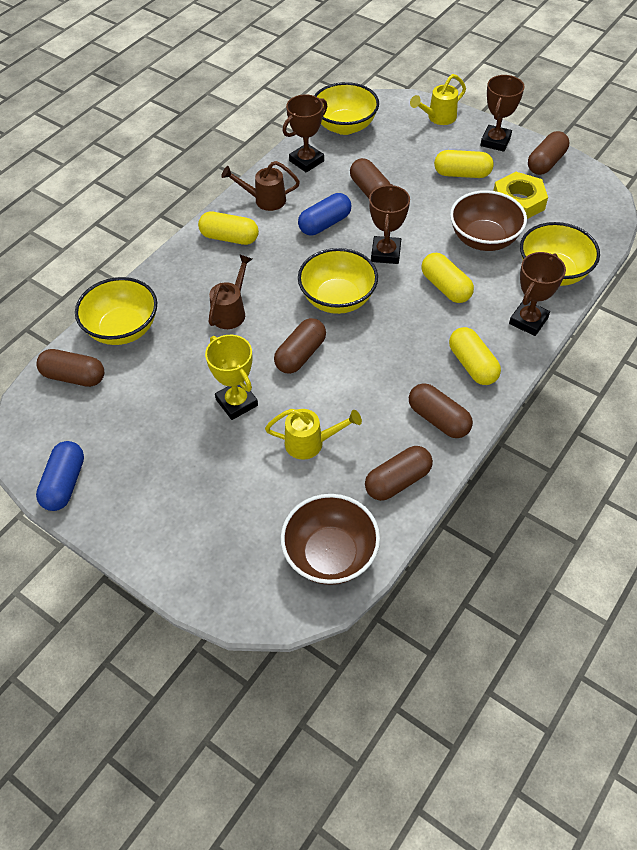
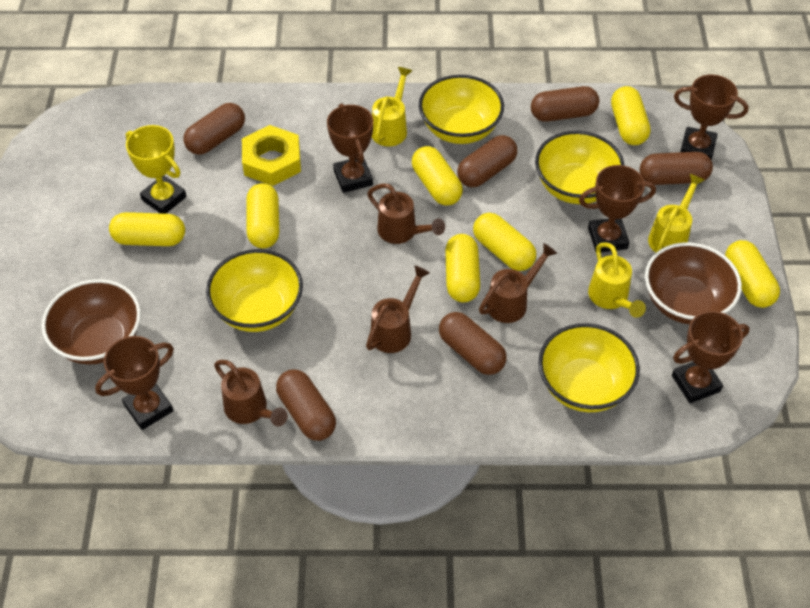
blue capsule: 2 -> 0
brown trophy: 4 -> 5
brown watering can: 2 -> 4
yellow capsule: 4 -> 7
yellow watering can: 2 -> 3

